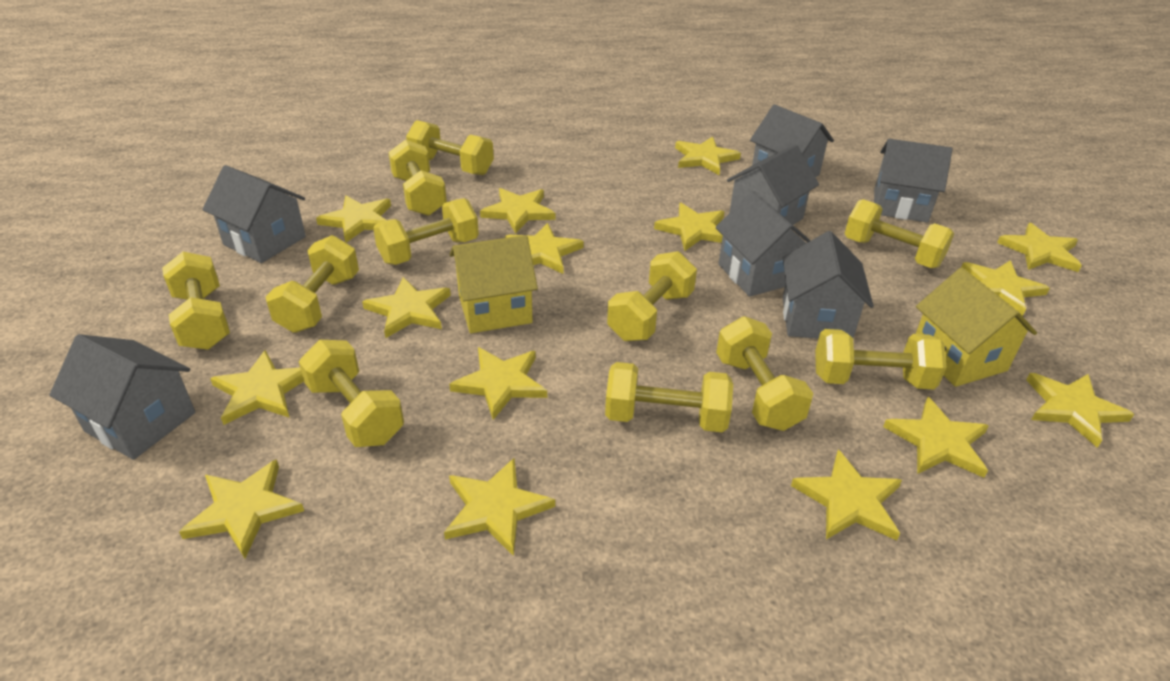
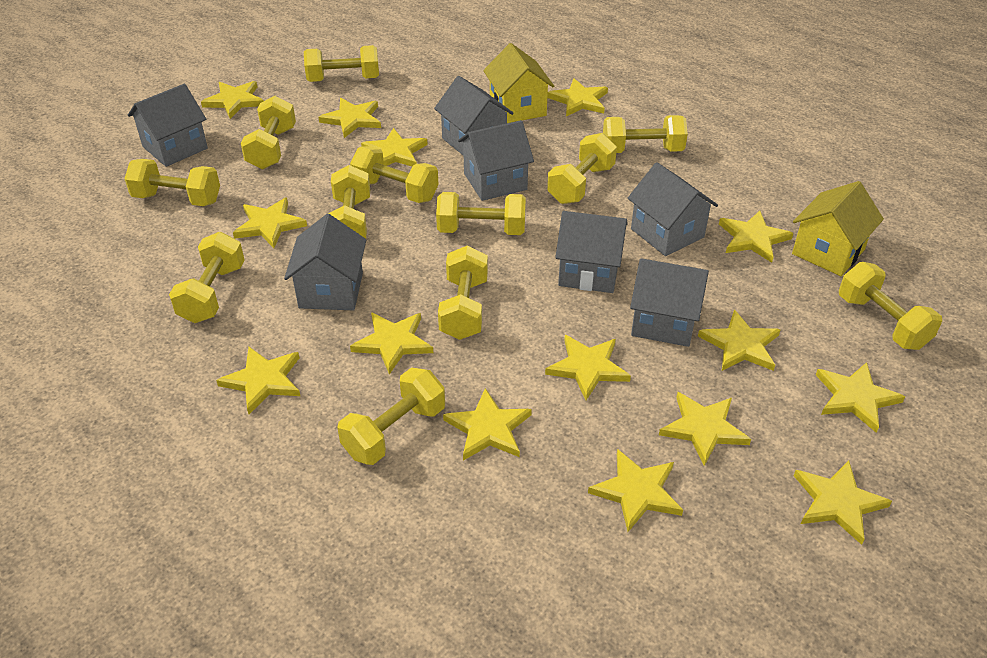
yellow dumbbell: 11 -> 12

